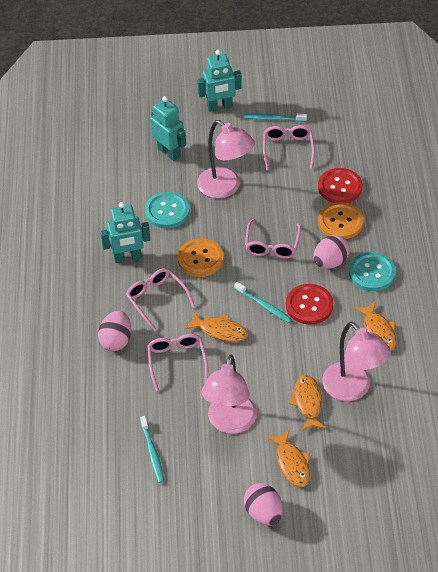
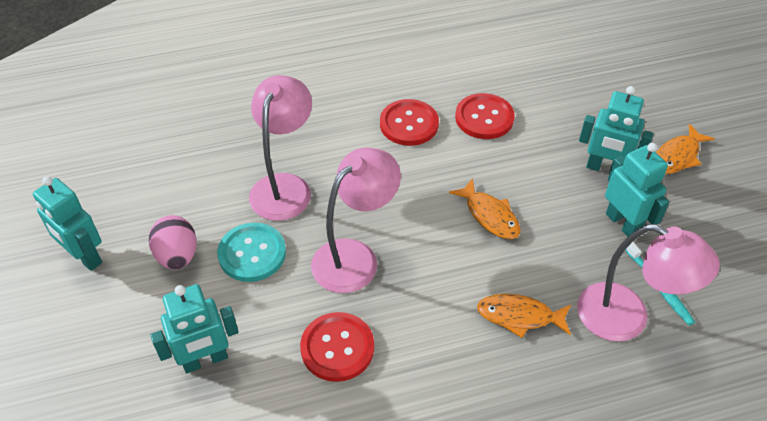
orange button: 2 -> 0
orange fish: 4 -> 3
pink egg: 3 -> 1
pink glasses: 4 -> 0
red button: 2 -> 3
turquoise button: 2 -> 1
turquoise robot: 3 -> 4
turquoise toothbrush: 3 -> 1

